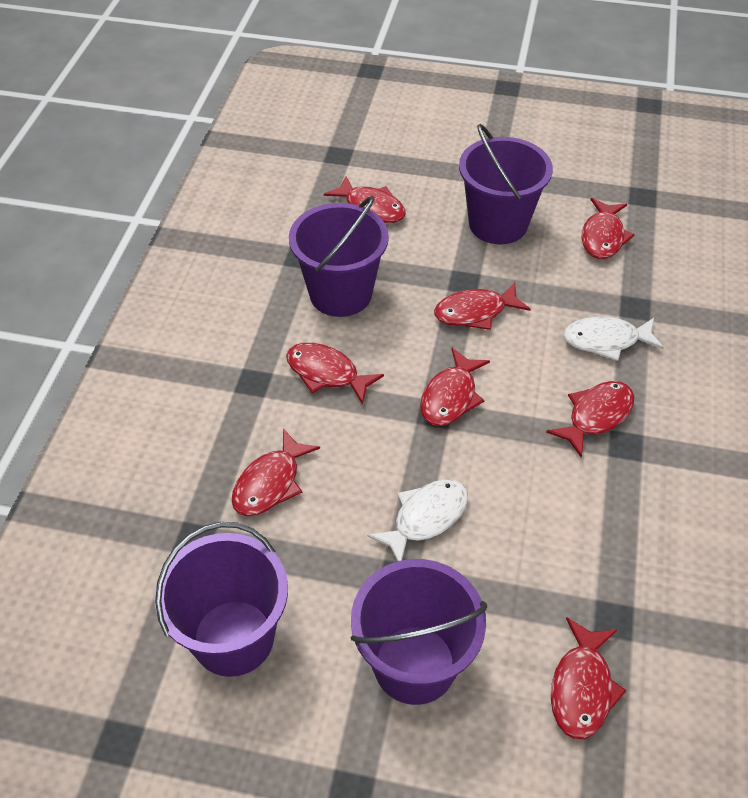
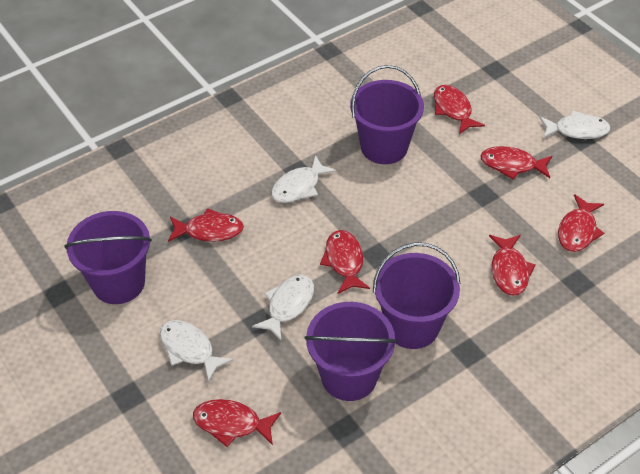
red fish: 8 -> 7
white fish: 2 -> 4

